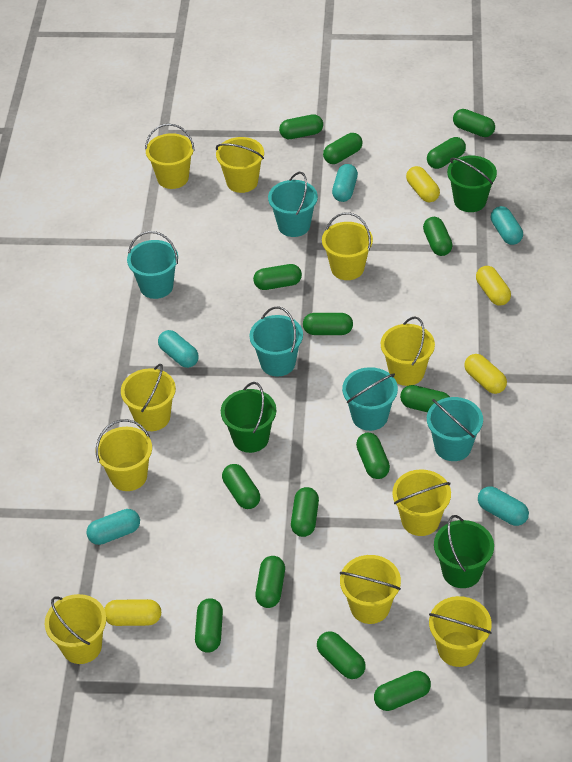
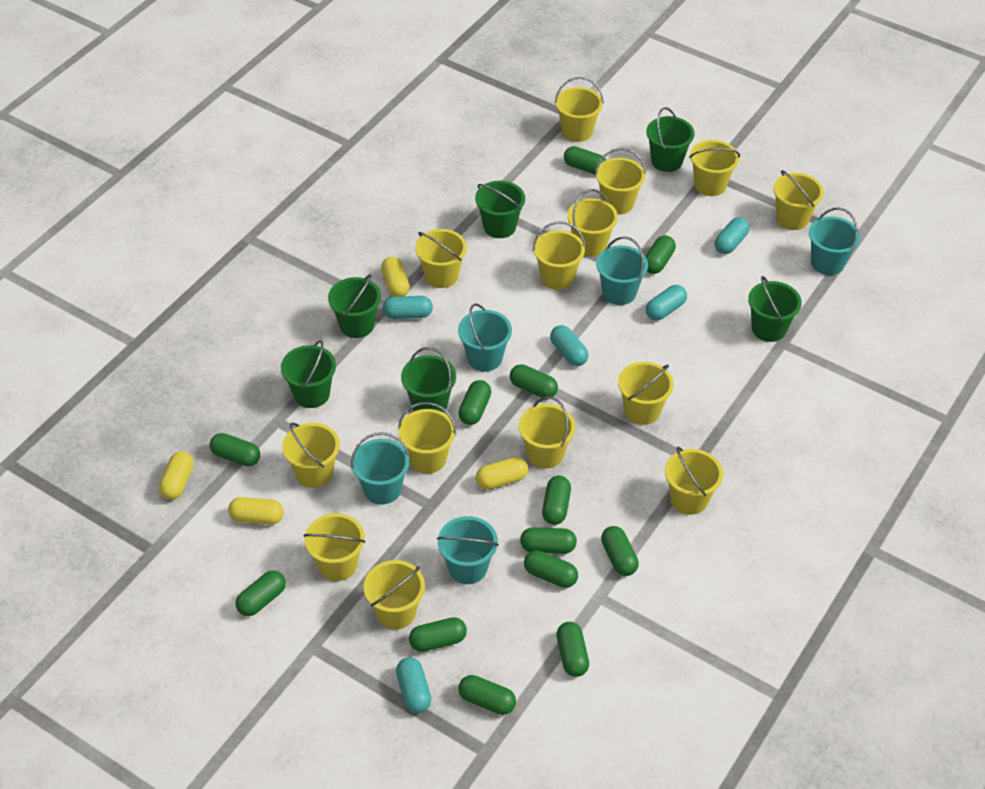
green bucket: 3 -> 6
green capsule: 15 -> 13
yellow bucket: 10 -> 14

